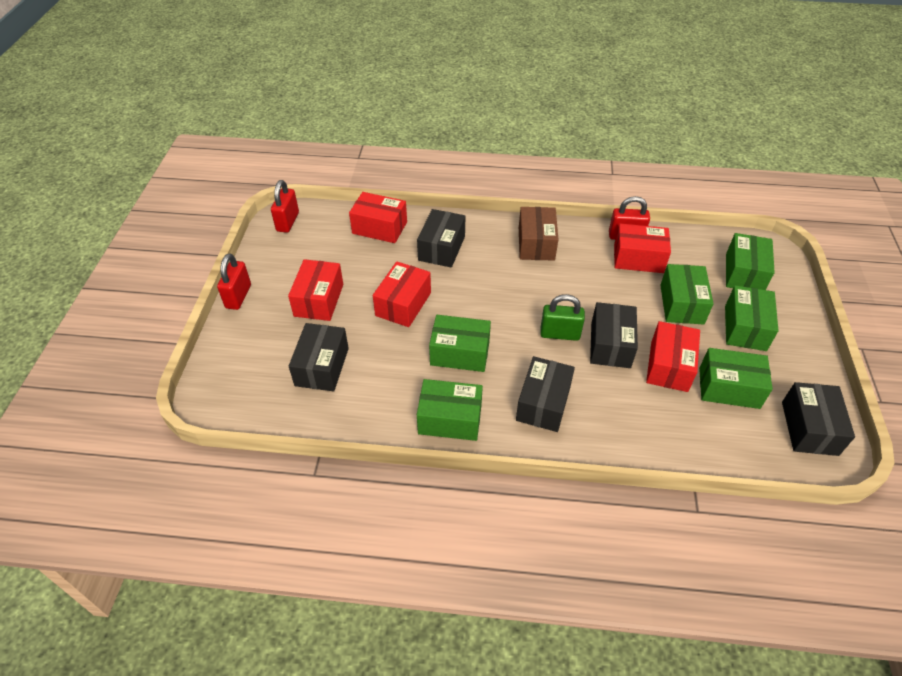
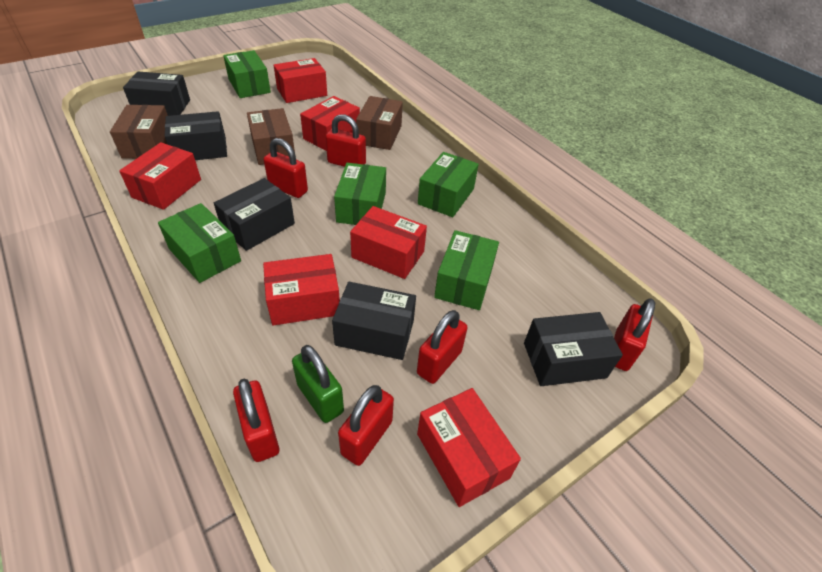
brown box: 1 -> 3
green box: 6 -> 5
red box: 5 -> 6
red padlock: 3 -> 6

